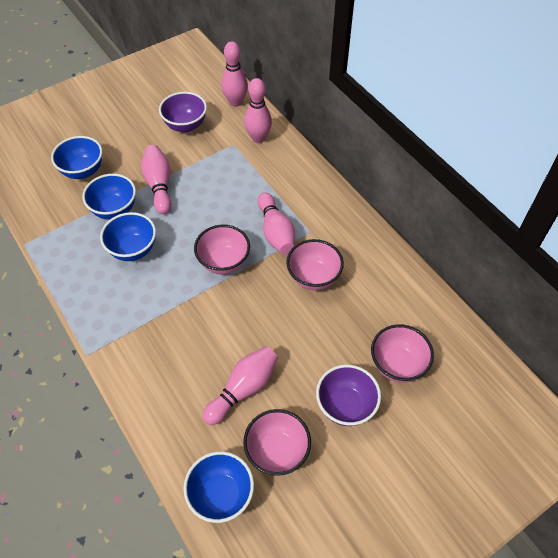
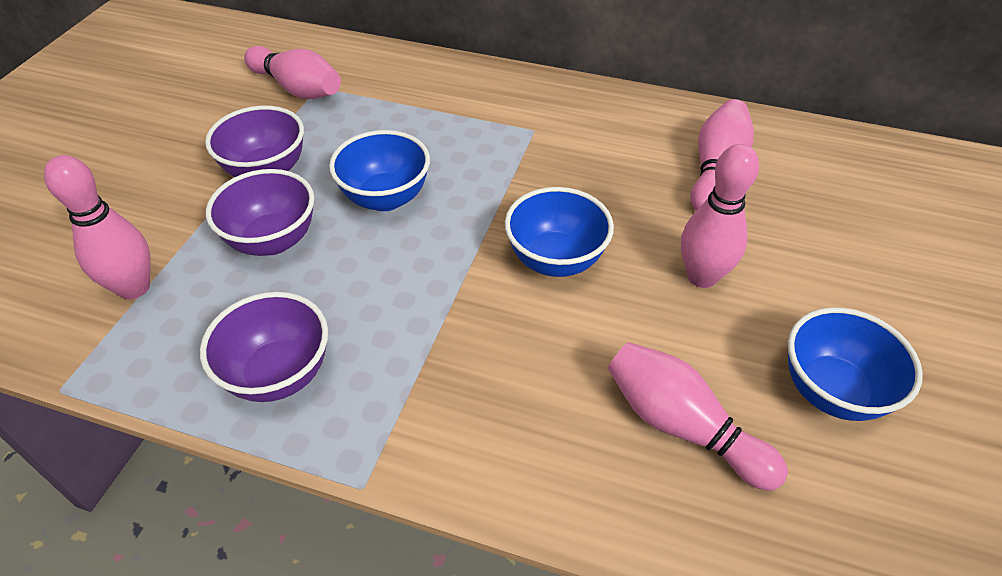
blue bowl: 4 -> 3
pink bowl: 4 -> 0
purple bowl: 2 -> 3

